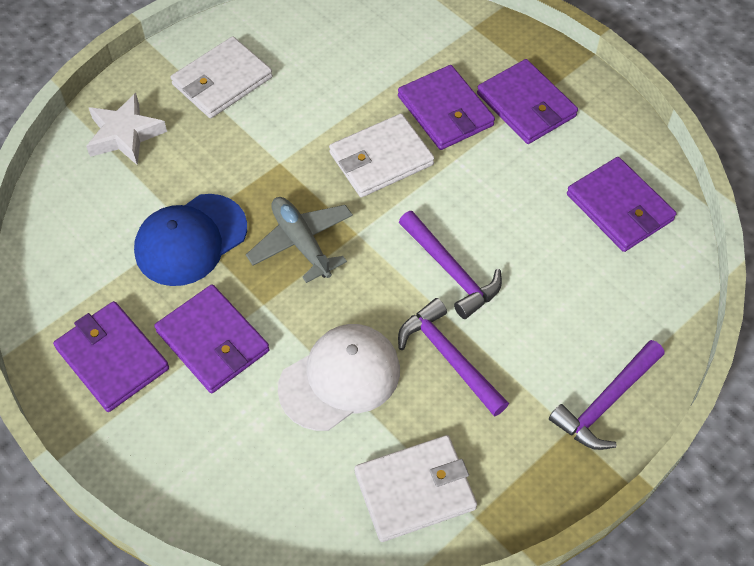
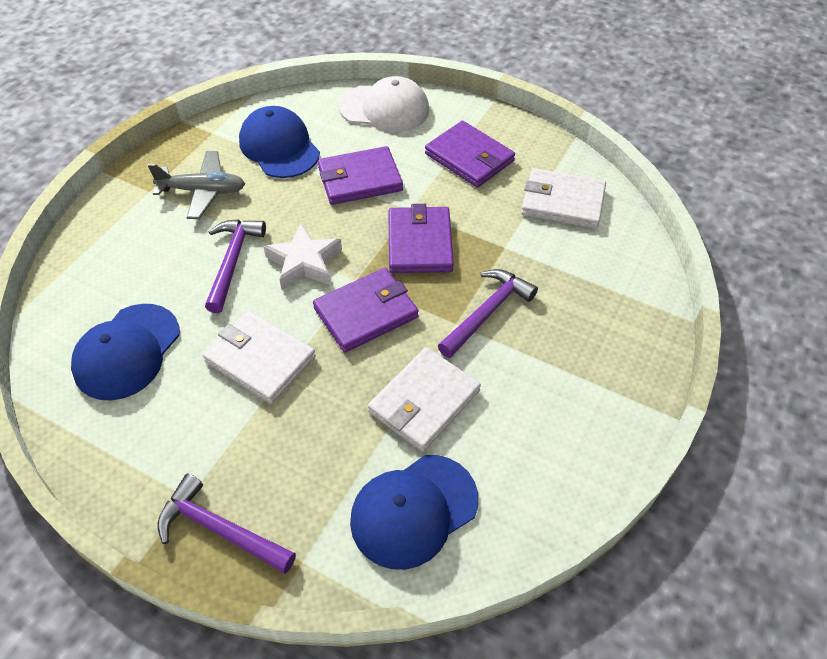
blue cap: 1 -> 3
purple wallet: 5 -> 4

